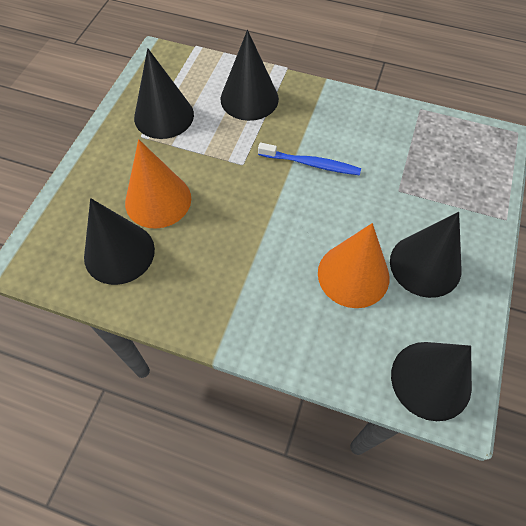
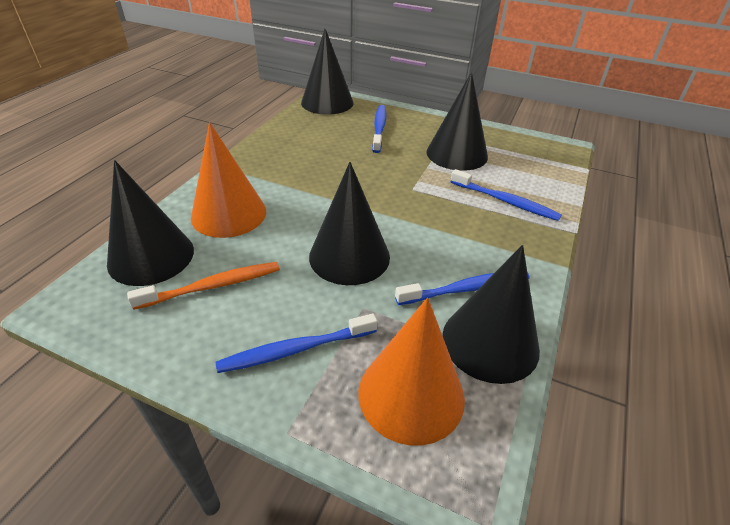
blue toothbrush: 1 -> 4
orange toothbrush: 0 -> 1

